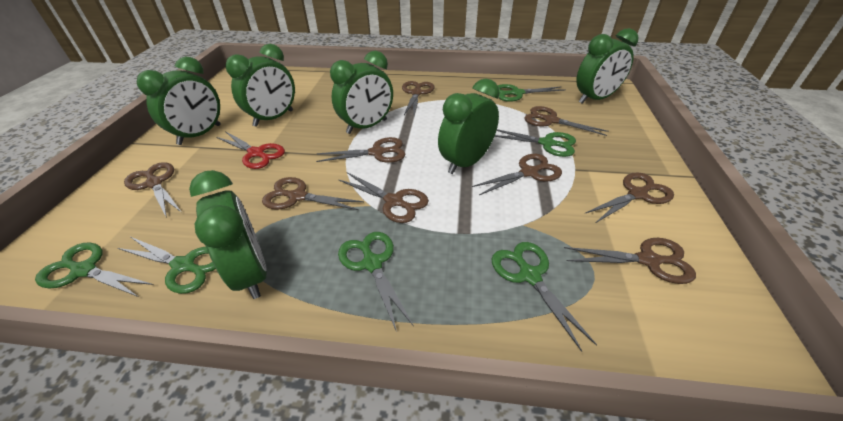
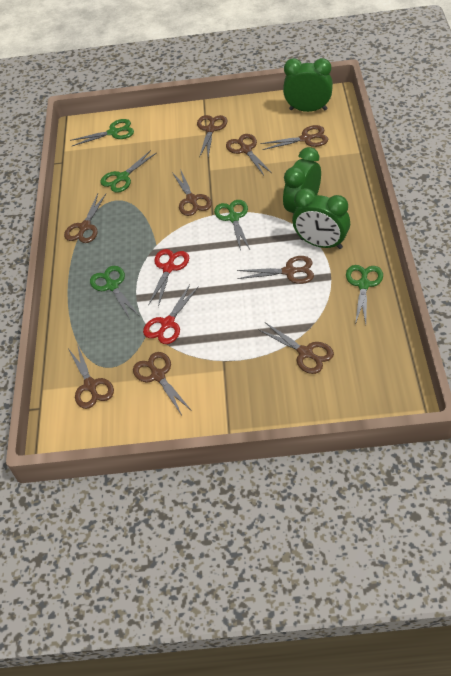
green clock: 6 -> 3
green scissors: 6 -> 5
red scissors: 1 -> 2

